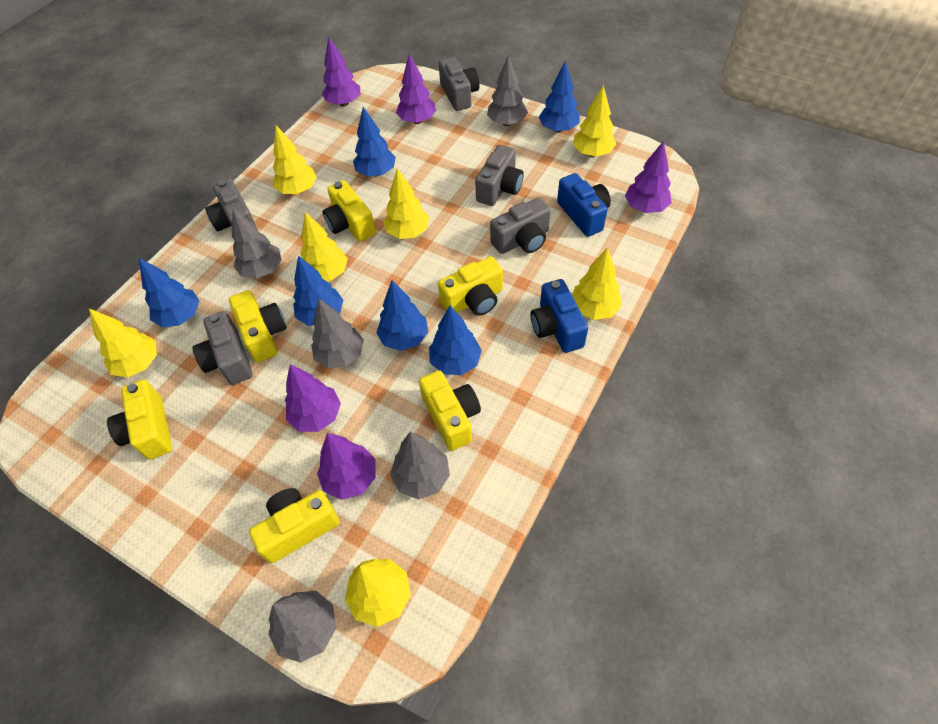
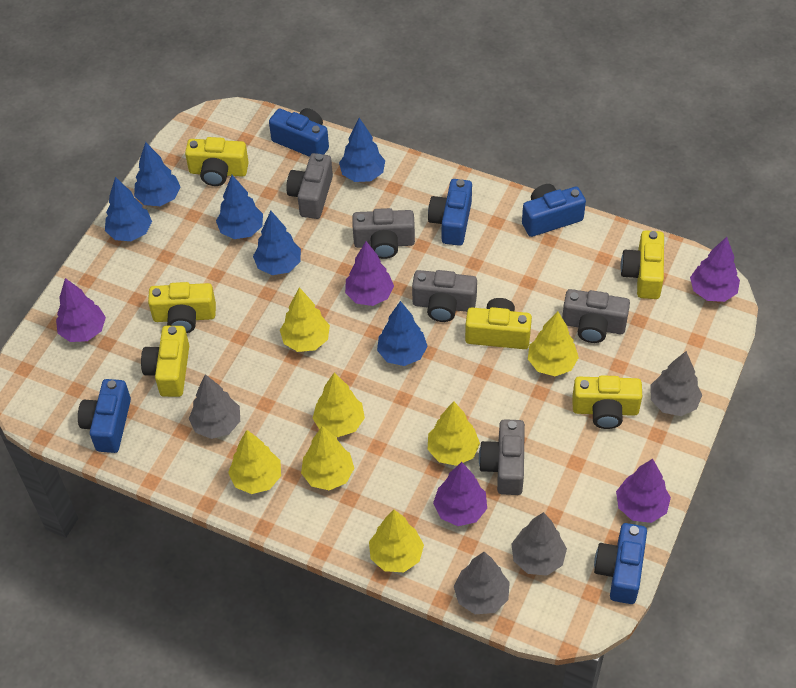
blue camera: 2 -> 5
grey tree: 5 -> 4

